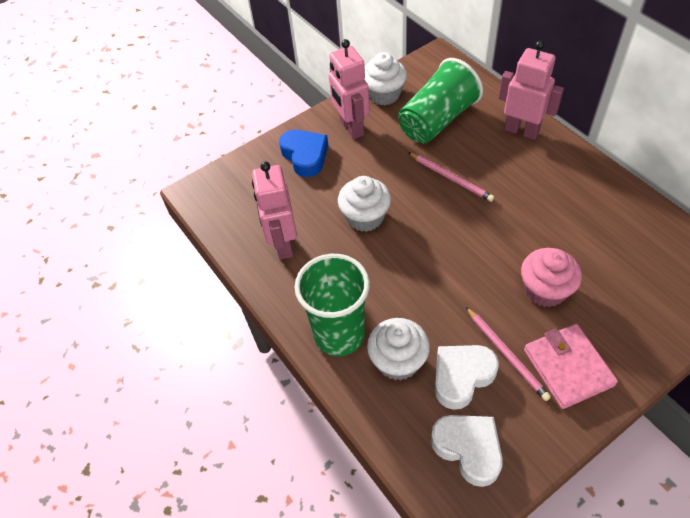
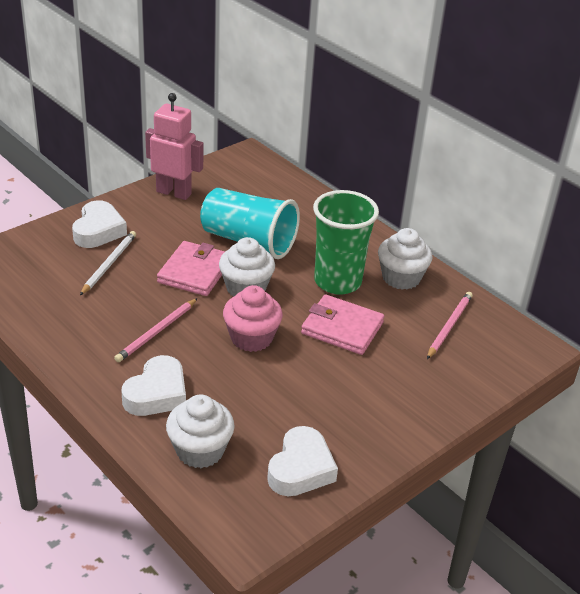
blue heart: 1 -> 0
green cup: 2 -> 1
pink robot: 3 -> 1
pink wallet: 1 -> 2
turquoise cup: 0 -> 1
white heart: 2 -> 3
white pencil: 0 -> 1

